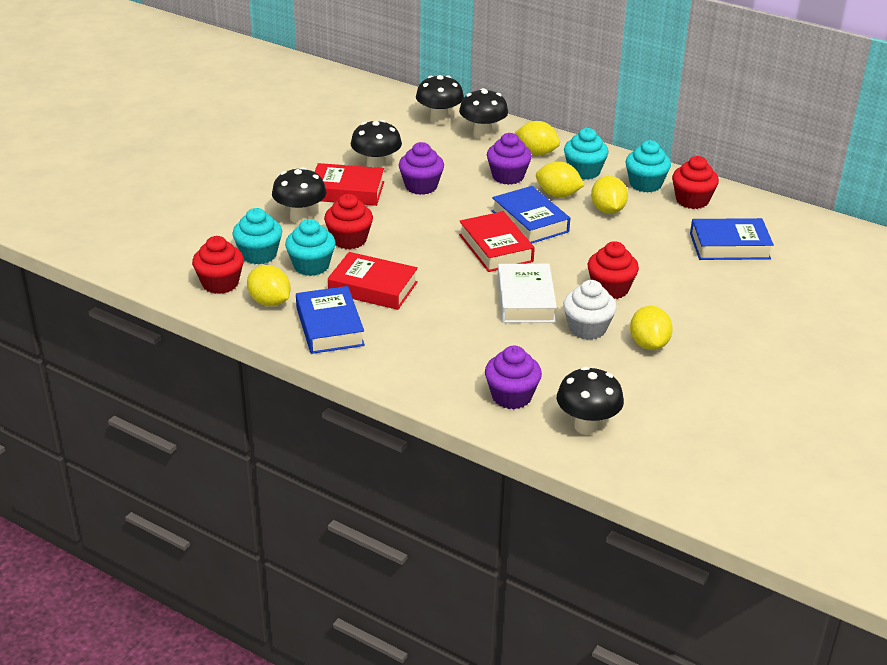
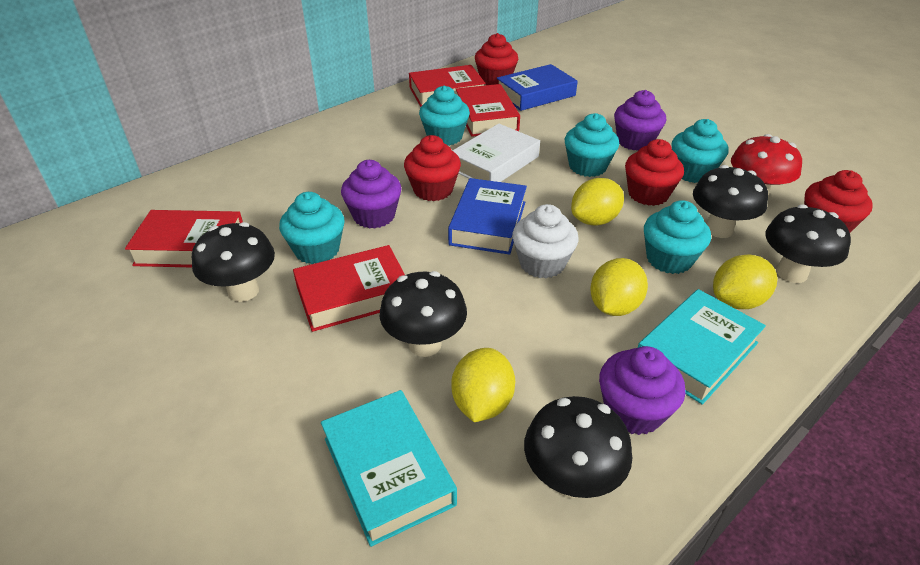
blue book: 3 -> 2
red book: 3 -> 4
red mushroom: 0 -> 1
turquoise book: 0 -> 2
turquoise cupcake: 4 -> 5
yellow lemon: 5 -> 4

